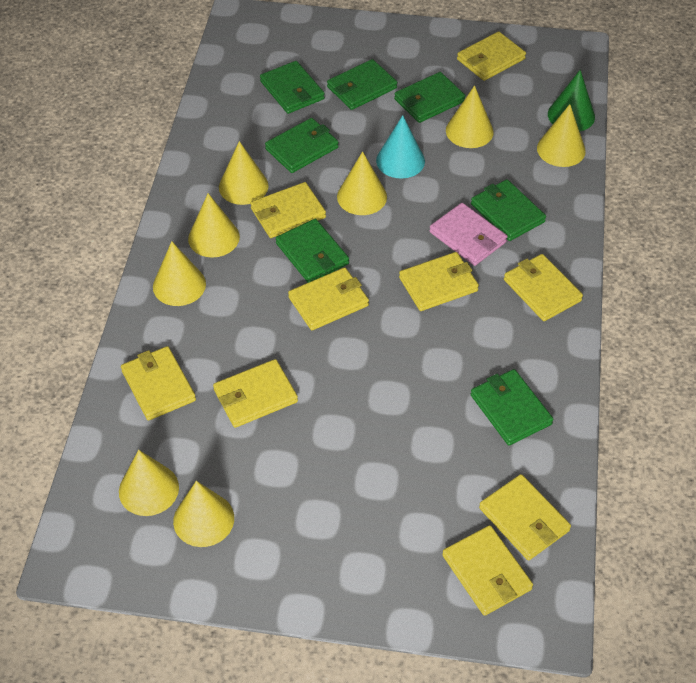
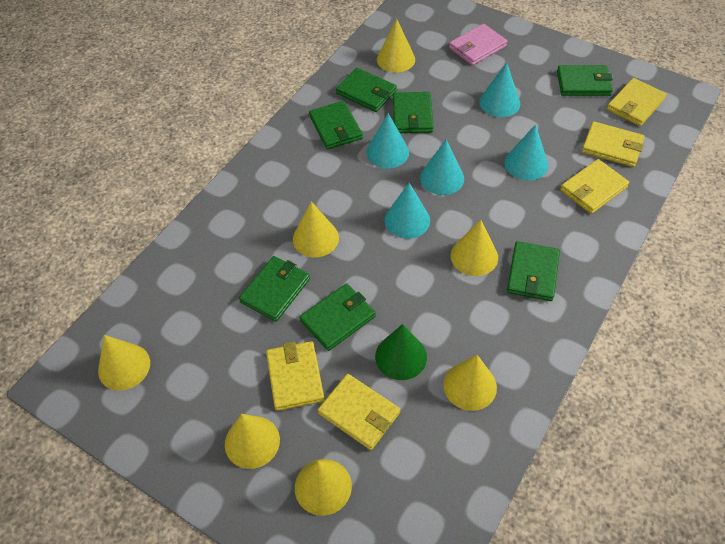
turquoise cone: 1 -> 5
yellow cone: 8 -> 7
yellow wallet: 9 -> 5

